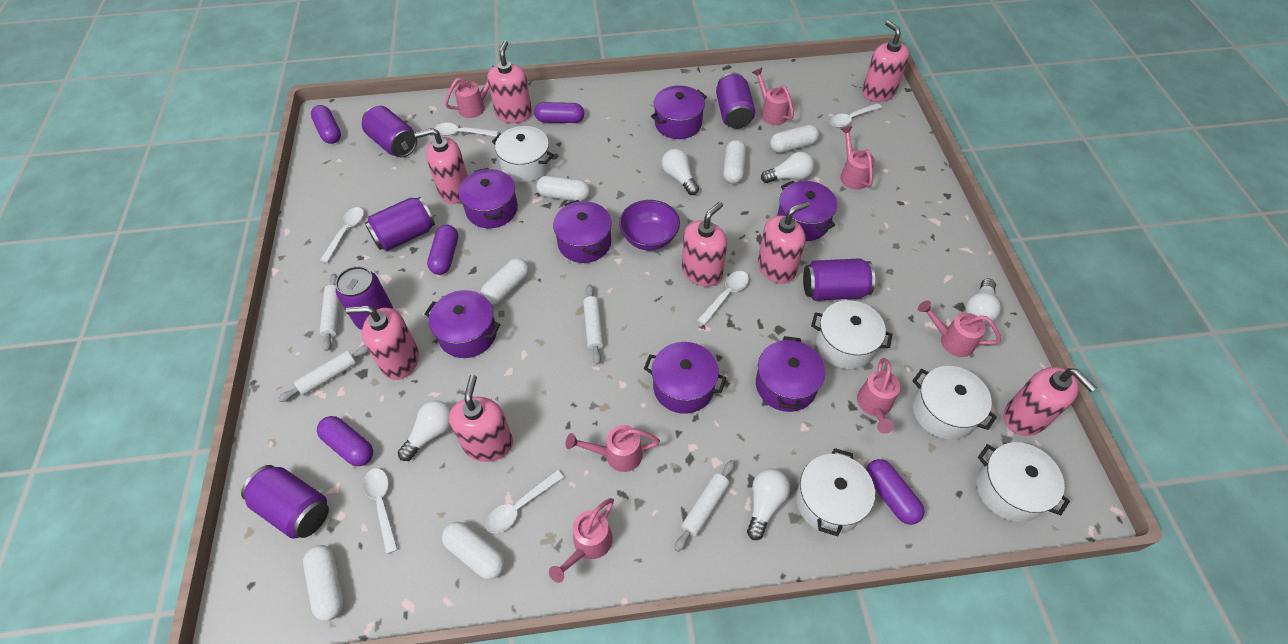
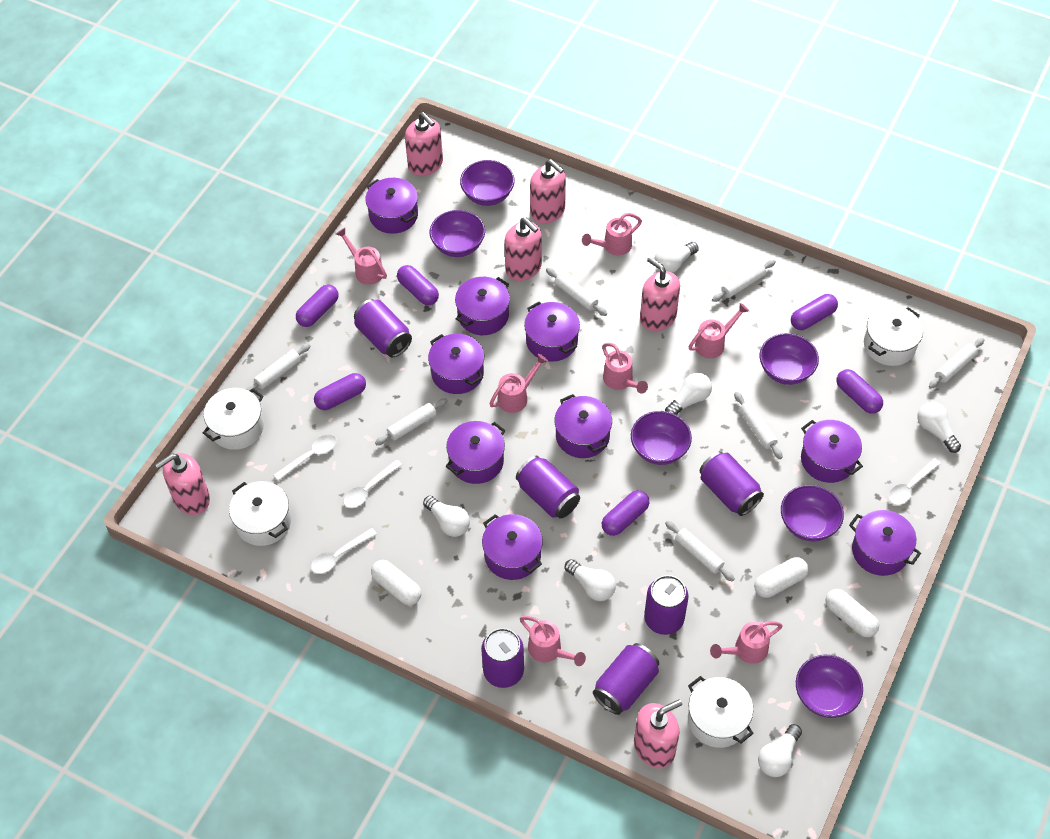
pink soap dispenser: 8 -> 6
purple bowl: 1 -> 6
purple capsule: 5 -> 6
purple pot: 7 -> 9
white capsule: 6 -> 3
white light bulb: 5 -> 6
white pot: 5 -> 4
white rolling pin: 4 -> 7
white spoon: 6 -> 4

